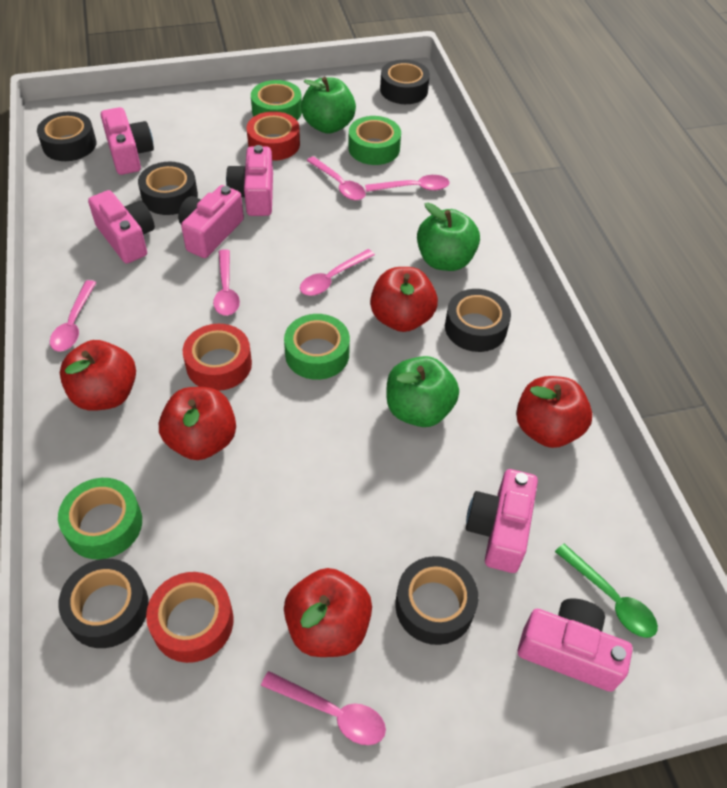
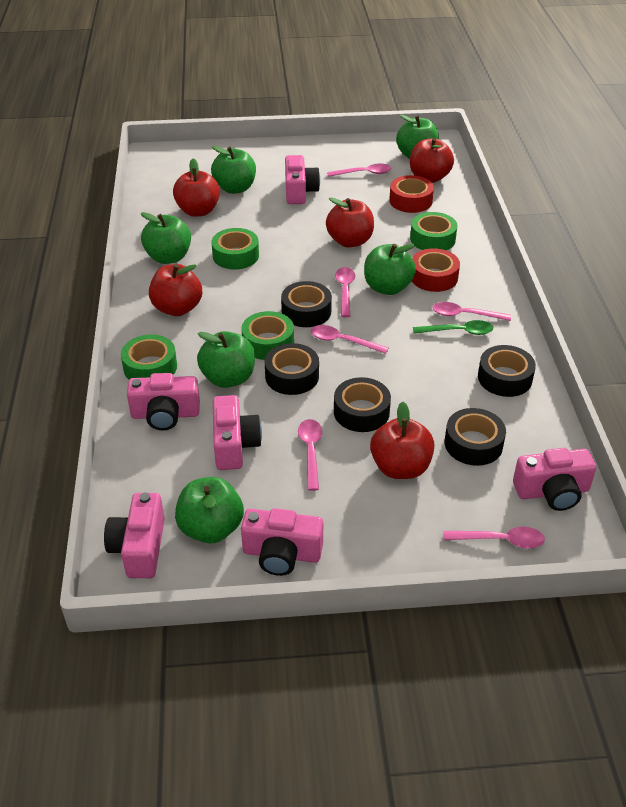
black tape: 6 -> 5
green apple: 3 -> 6
red tape: 3 -> 2

